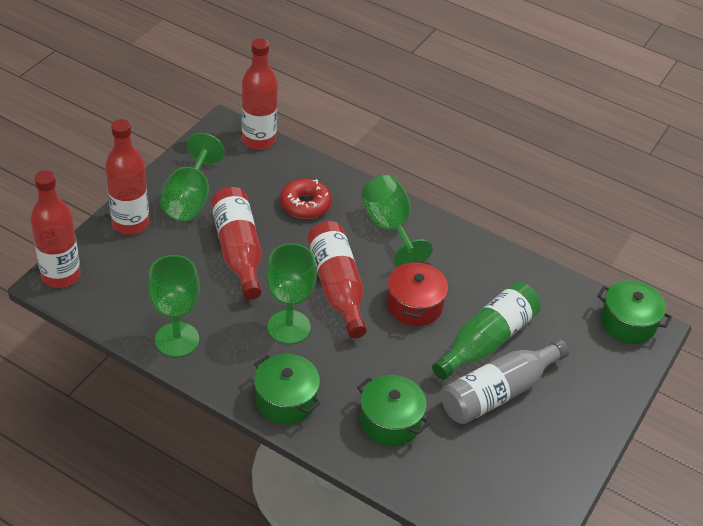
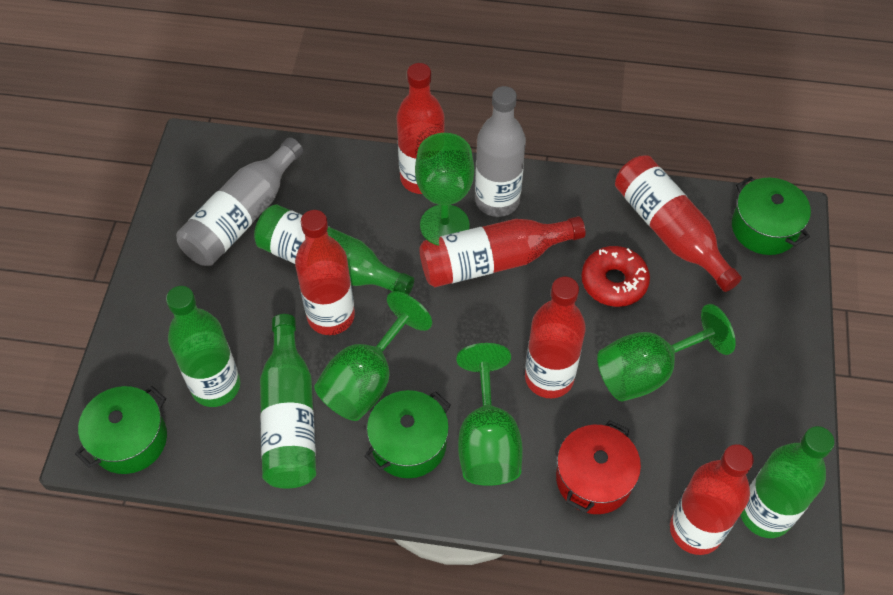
green bottle: 1 -> 4
grey bottle: 1 -> 2
red bottle: 5 -> 6

